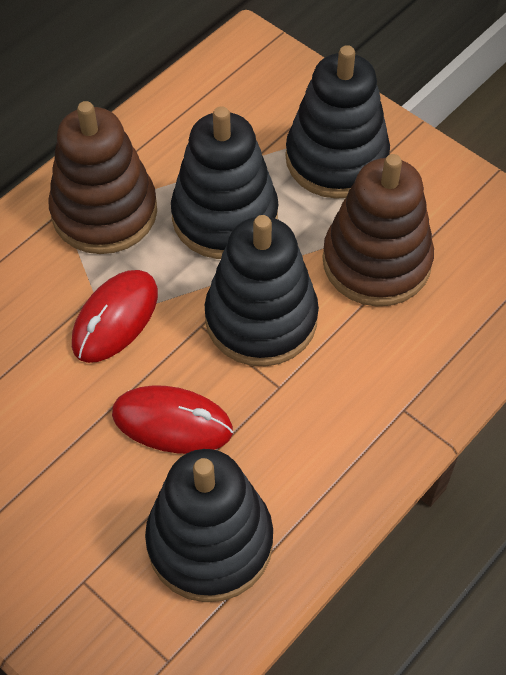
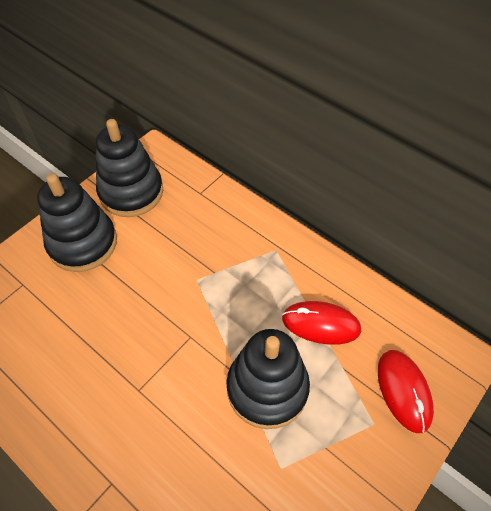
black stacking toy: 4 -> 3
brown stacking toy: 2 -> 0

